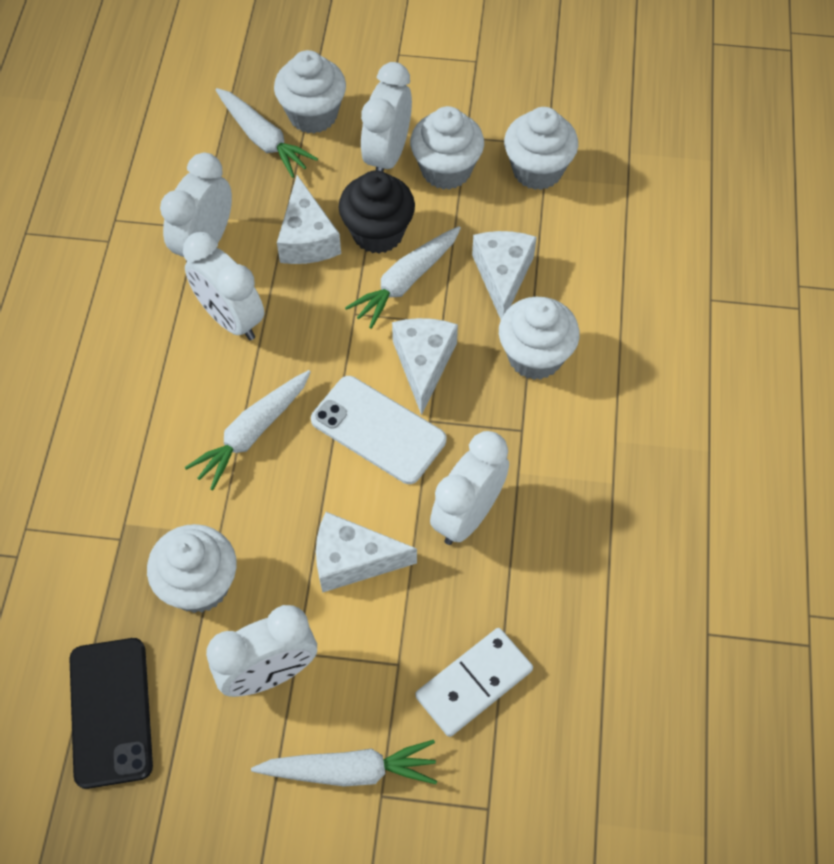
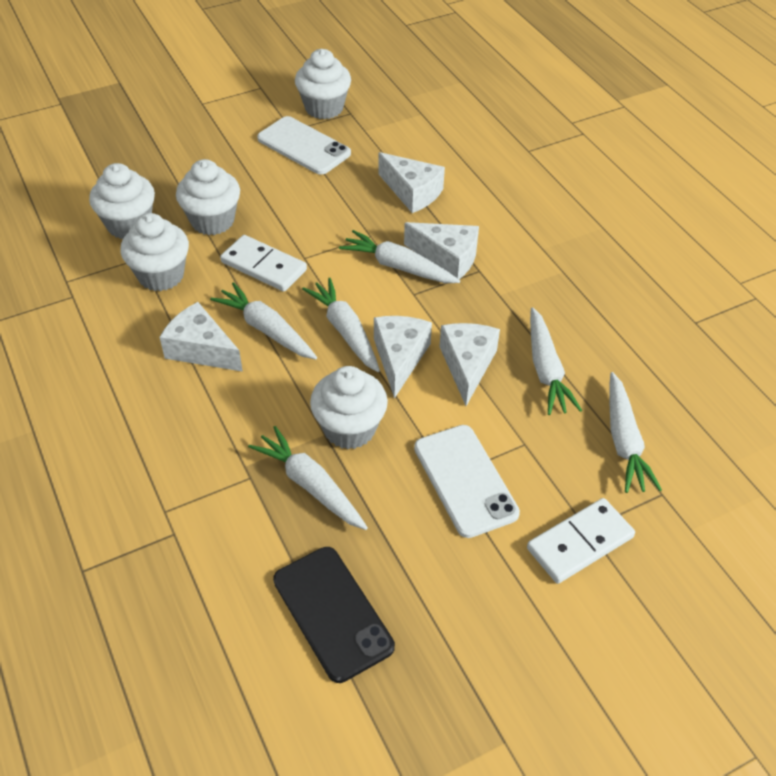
black cupcake: 1 -> 0
white carrot: 4 -> 6
white cheese: 4 -> 5
white clock: 5 -> 0
white domino: 1 -> 2
white phone: 1 -> 2

